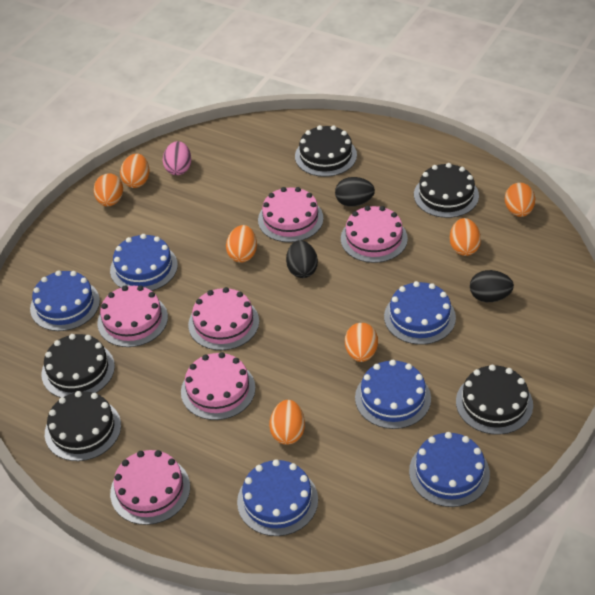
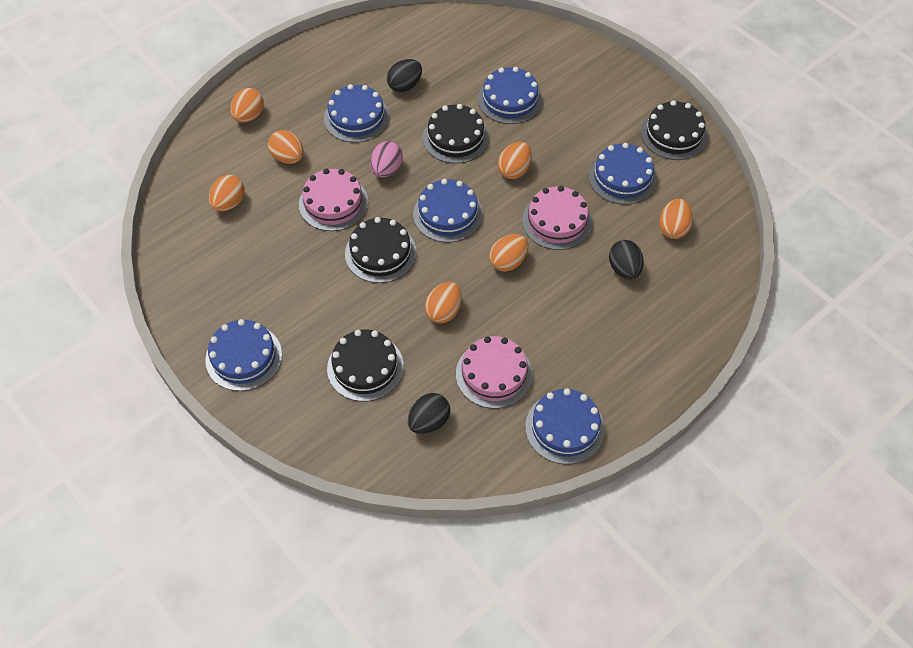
black cake: 5 -> 4
pink cake: 6 -> 3

